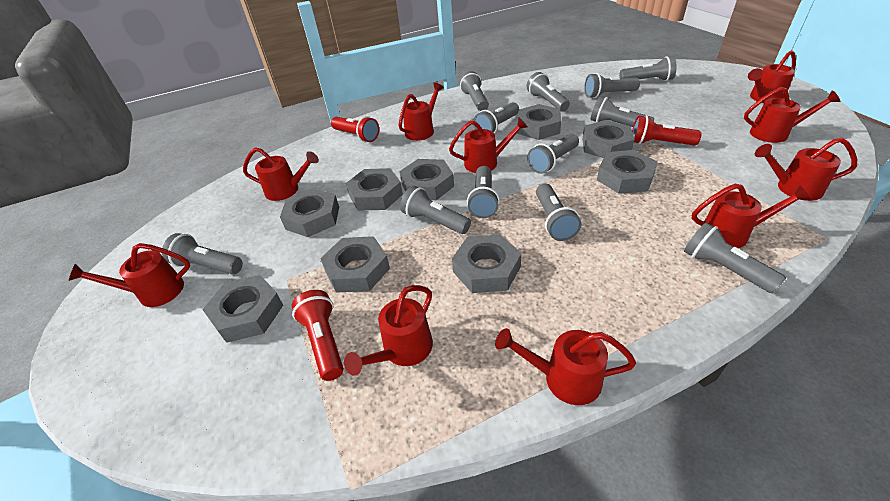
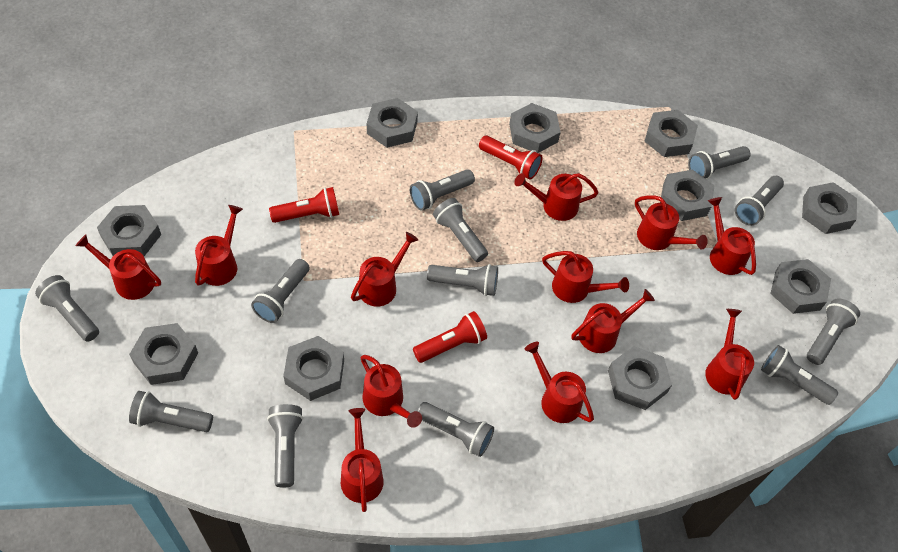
grey nut: 9 -> 10
red watering can: 10 -> 12

